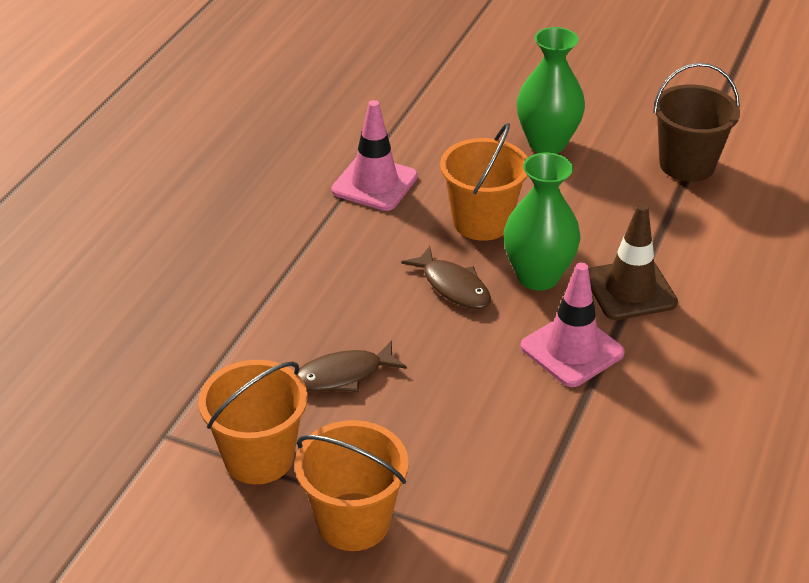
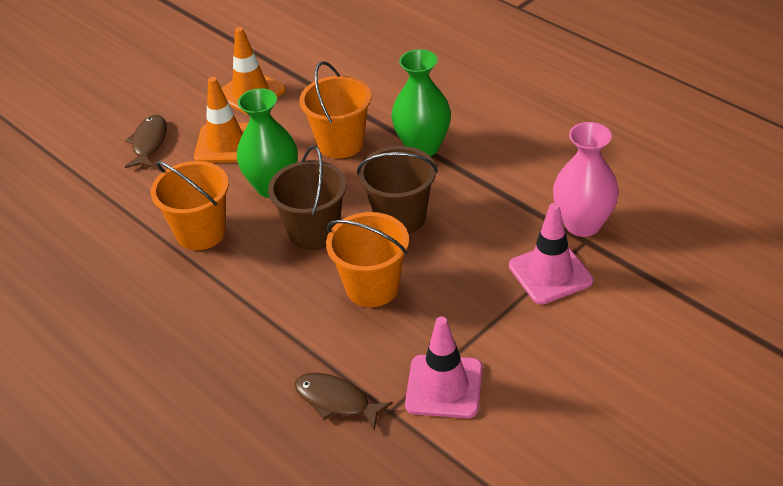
brown bucket: 1 -> 2
brown traffic cone: 1 -> 0
orange traffic cone: 0 -> 2
pink vase: 0 -> 1

